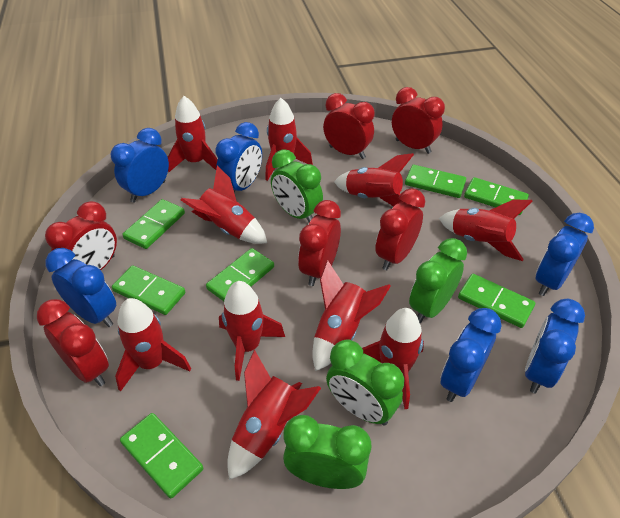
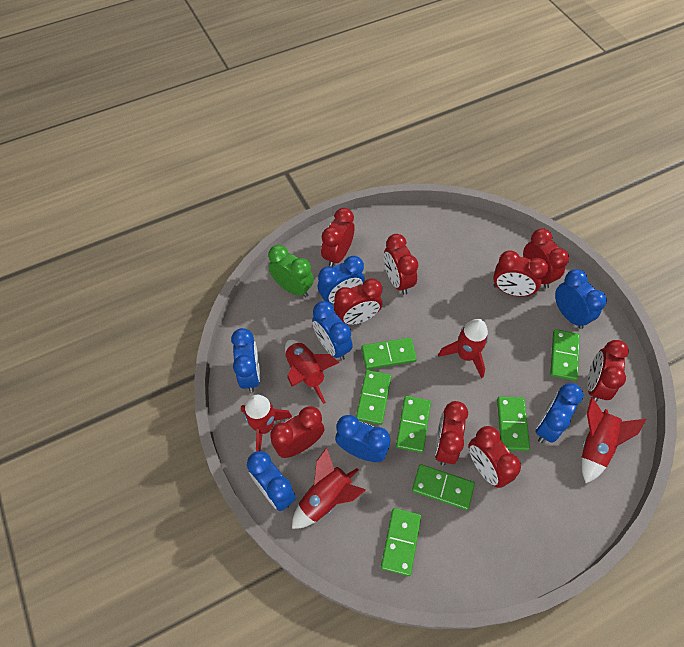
blue clock: 6 -> 7
green clock: 4 -> 1
red clock: 6 -> 9
red rocket: 10 -> 5

